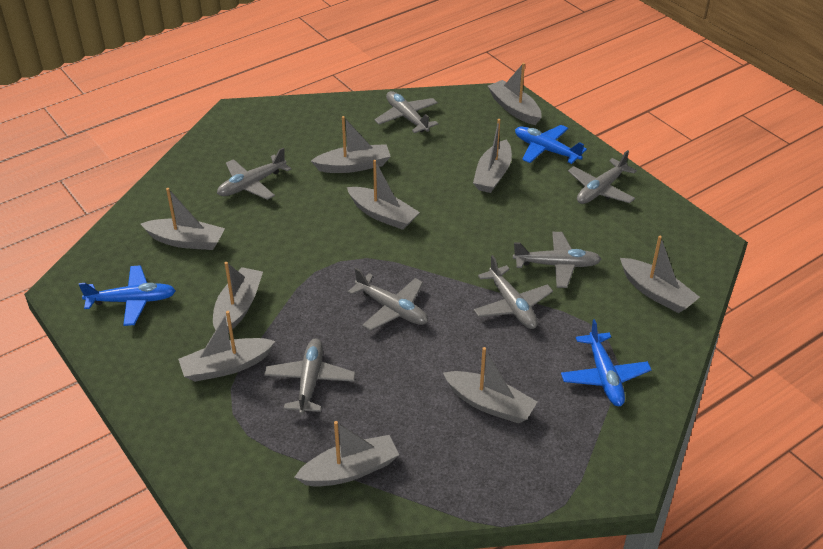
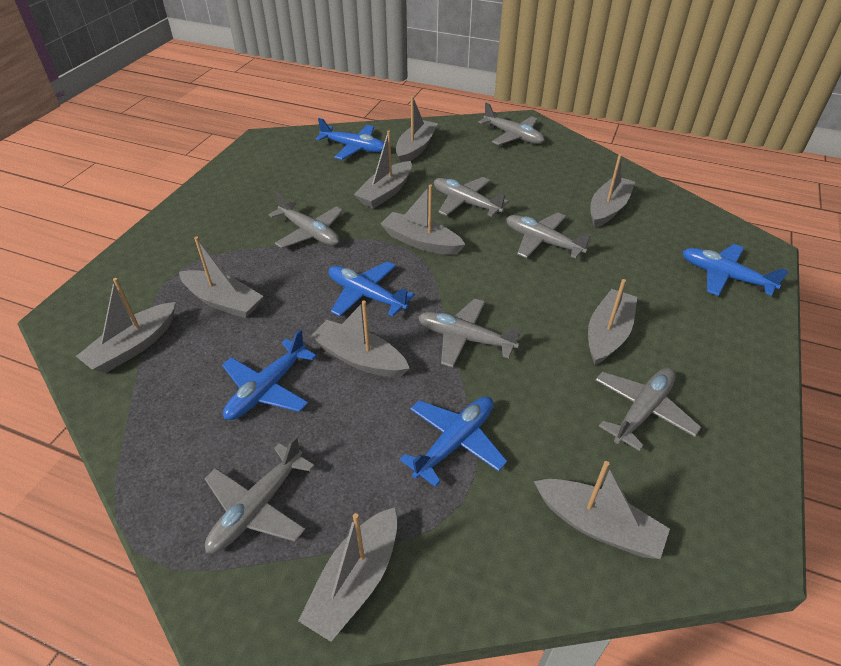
blue plane: 3 -> 5

